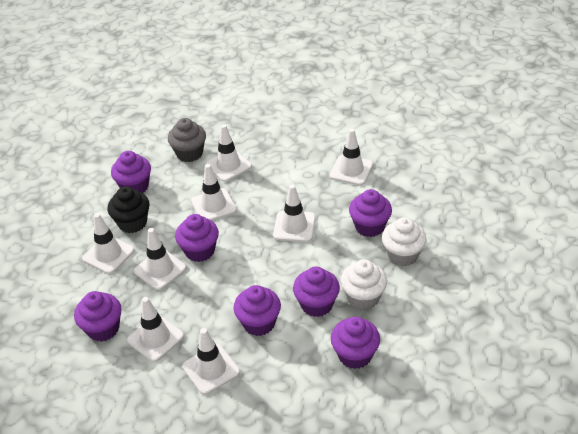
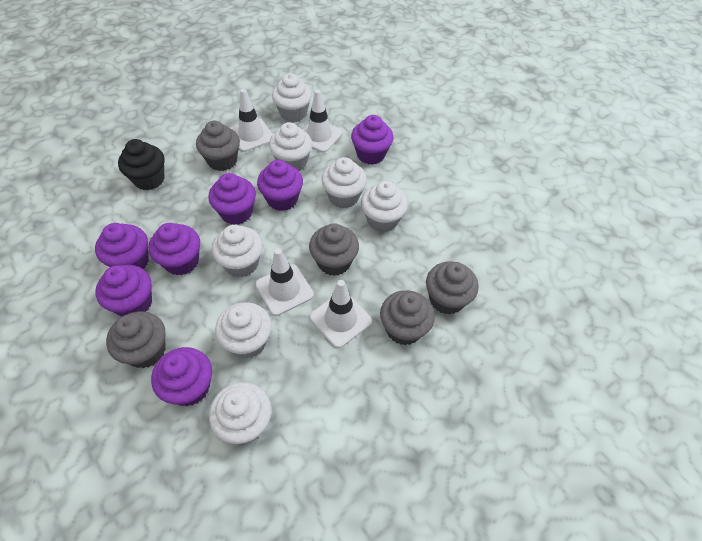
grey cupcake: 1 -> 5
white cupcake: 2 -> 7
white traffic cone: 8 -> 4

